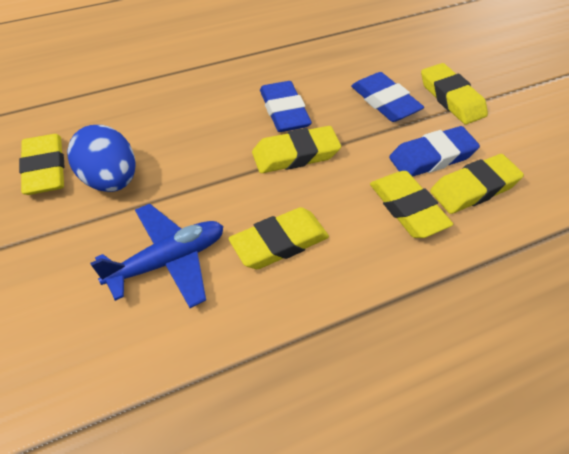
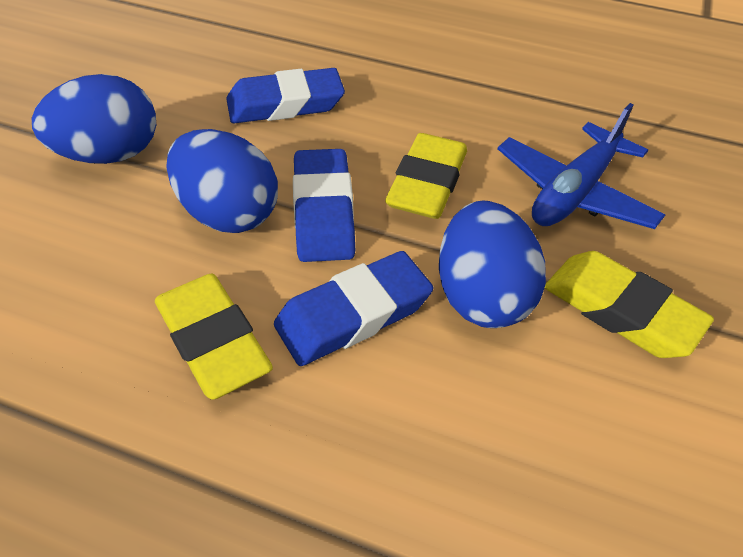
blue egg: 1 -> 3
yellow eraser: 6 -> 3

